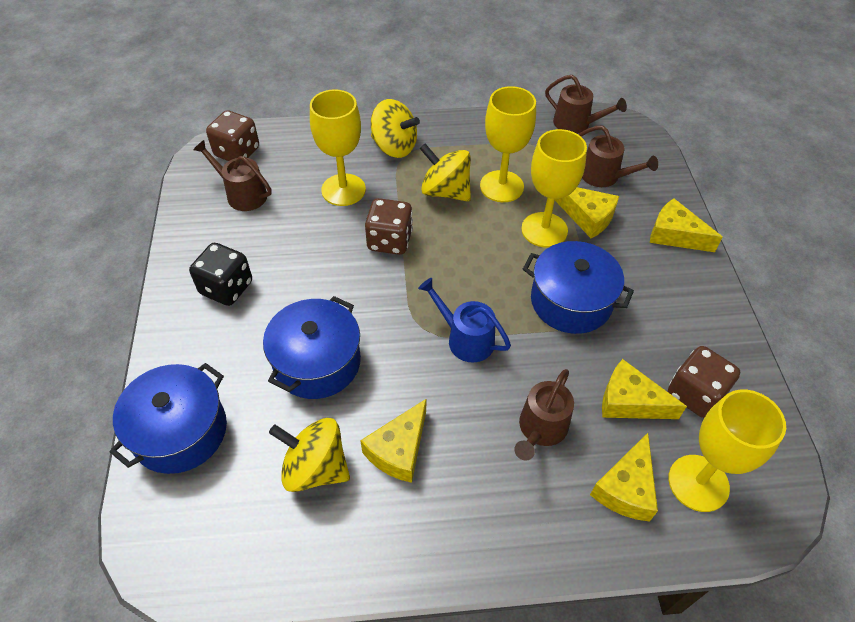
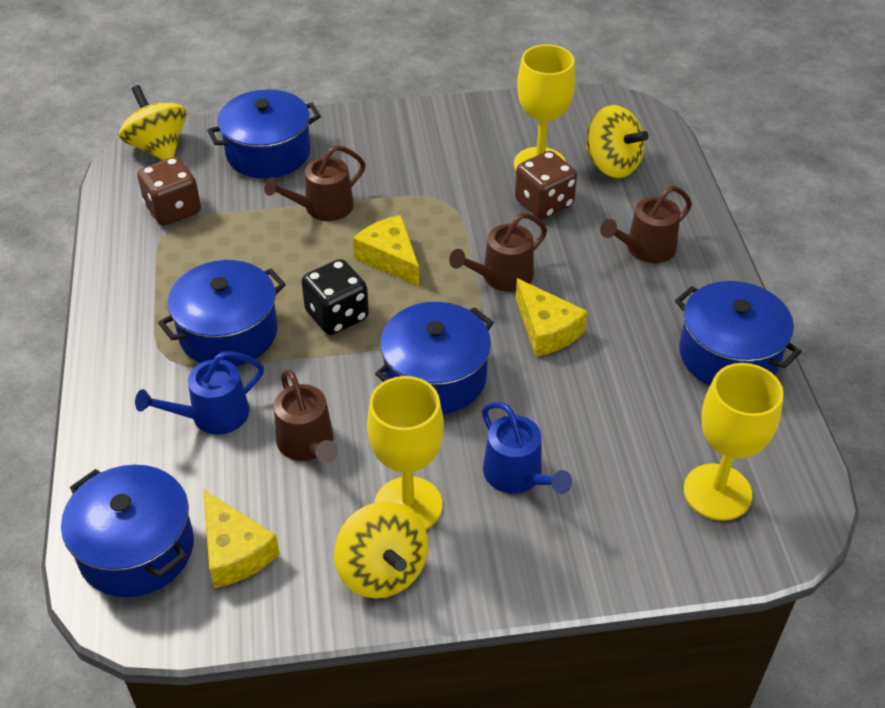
blue pot: 3 -> 5
blue watering can: 1 -> 2
brown dice: 3 -> 2
yellow cheese: 5 -> 3
yellow goblet: 4 -> 3

